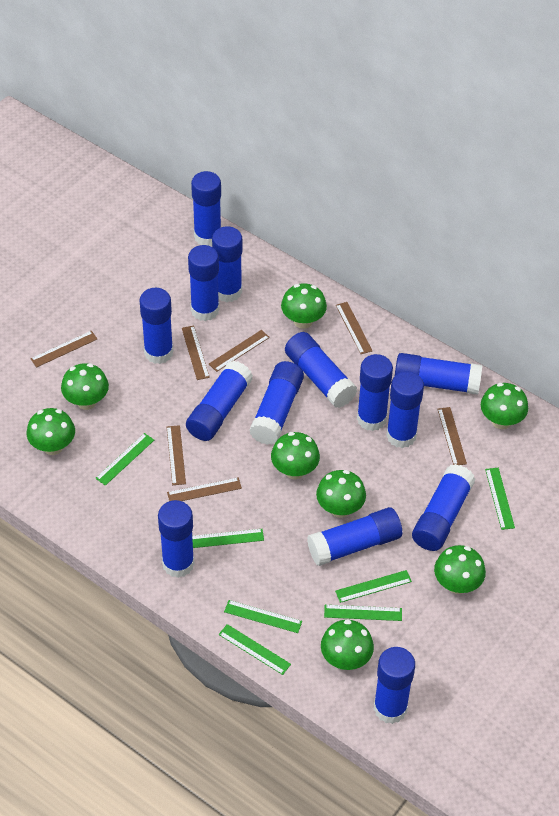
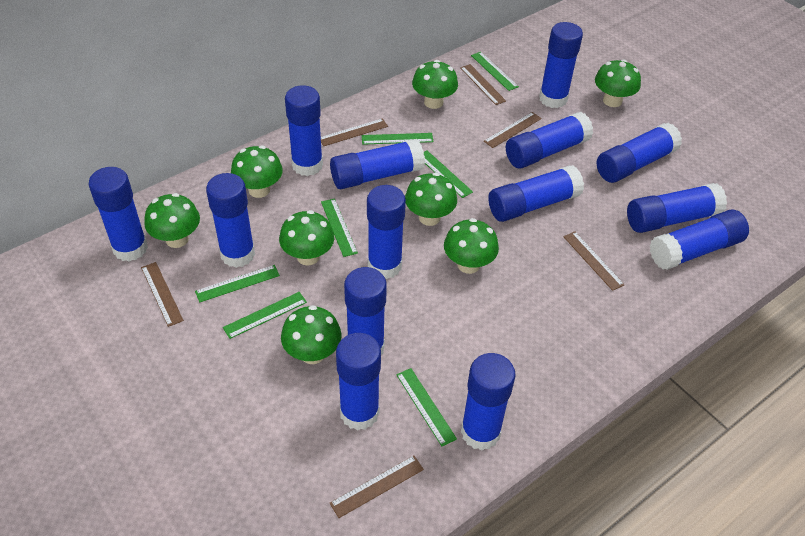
brown ruler: 7 -> 6

